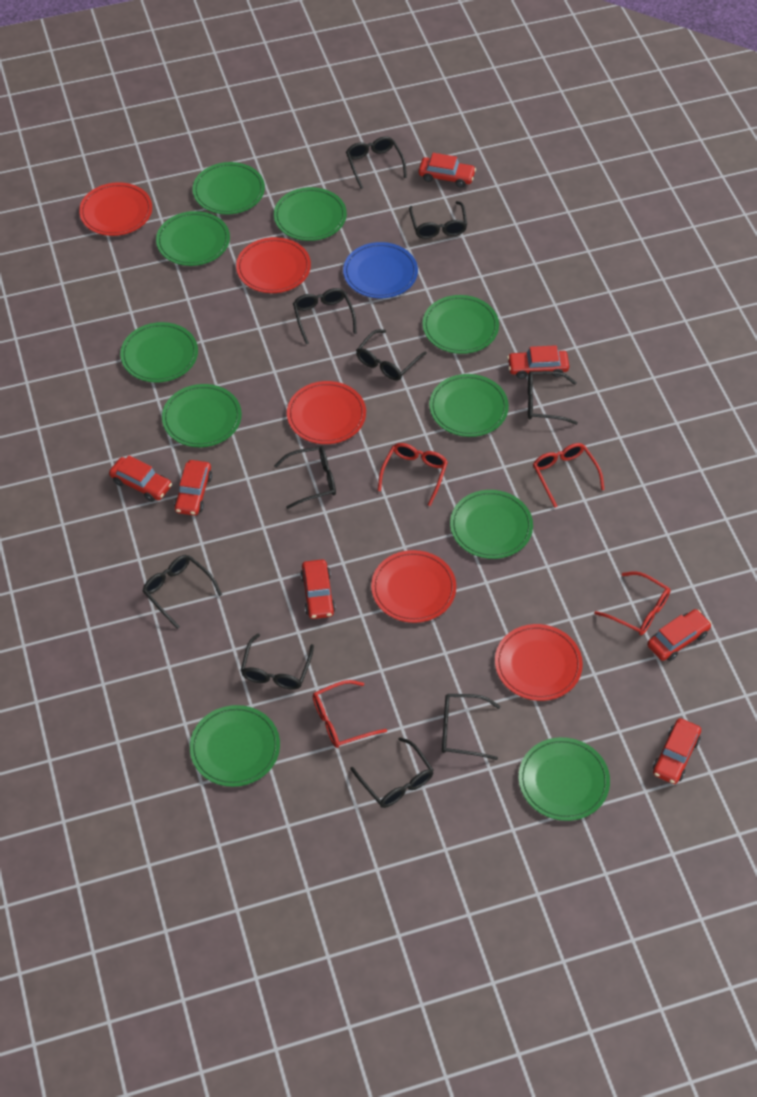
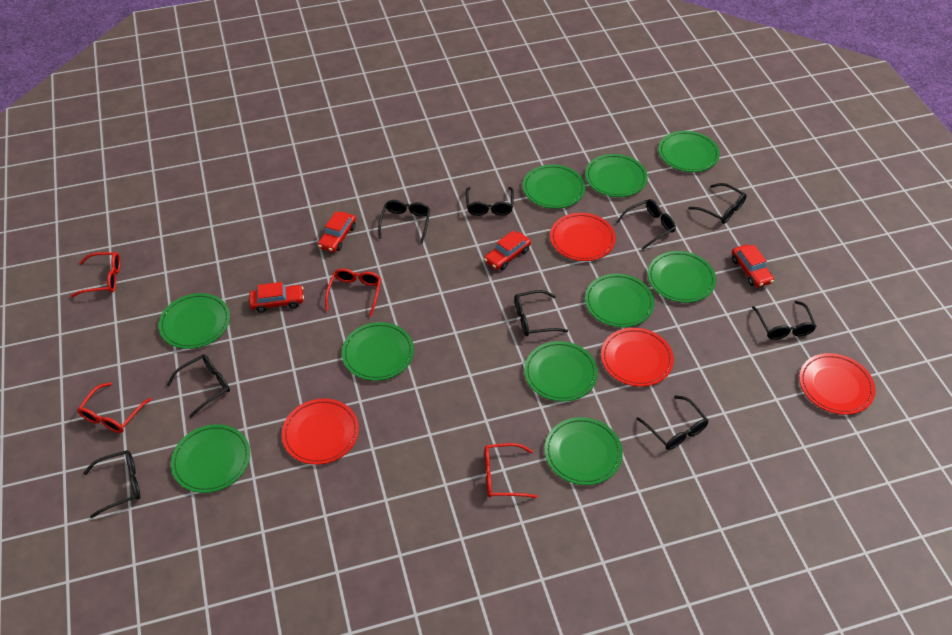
black glasses: 10 -> 9
blue plate: 1 -> 0
red car: 7 -> 4
red plate: 5 -> 4

